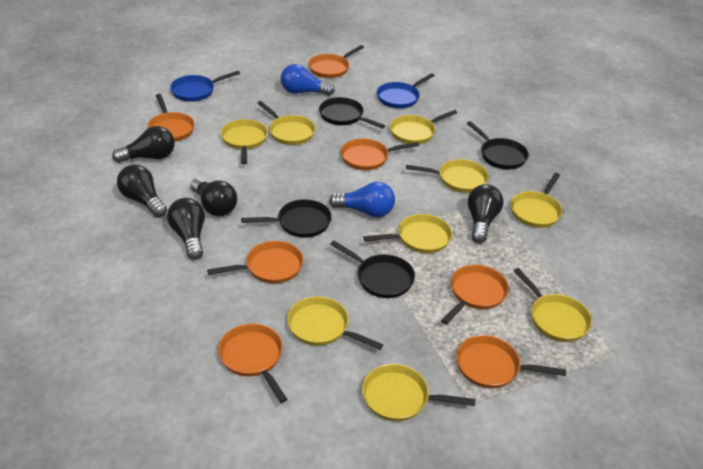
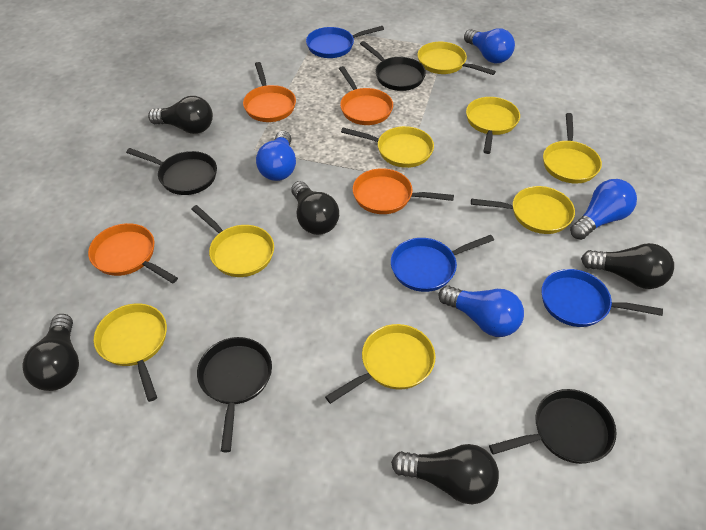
blue light bulb: 2 -> 4
blue pan: 2 -> 3
orange pan: 7 -> 4
yellow pan: 9 -> 8

